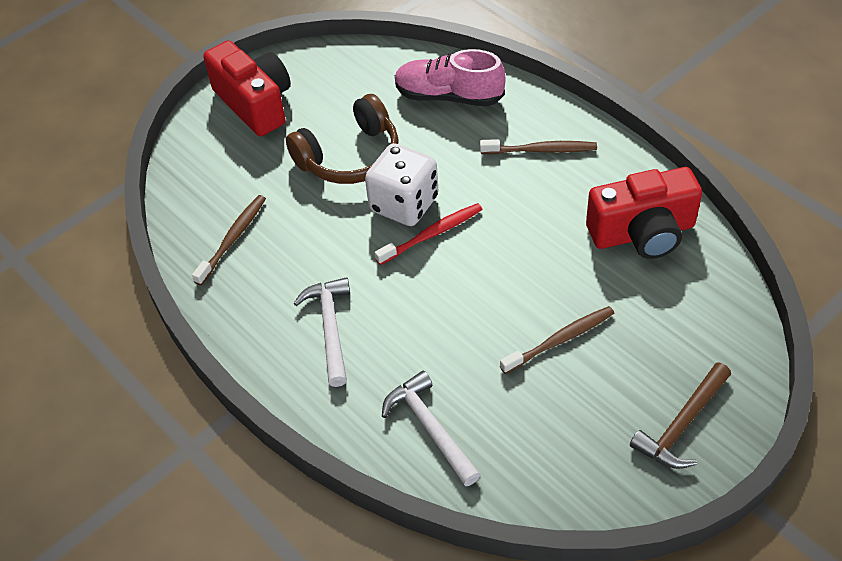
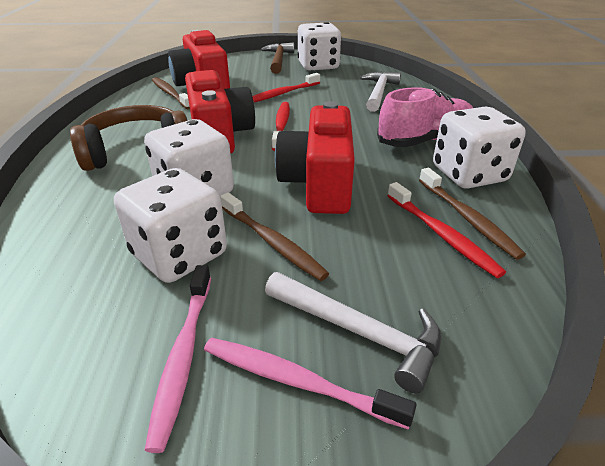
pink toothbrush: 0 -> 2
red camera: 2 -> 3
red toothbrush: 1 -> 3
white dice: 1 -> 4

